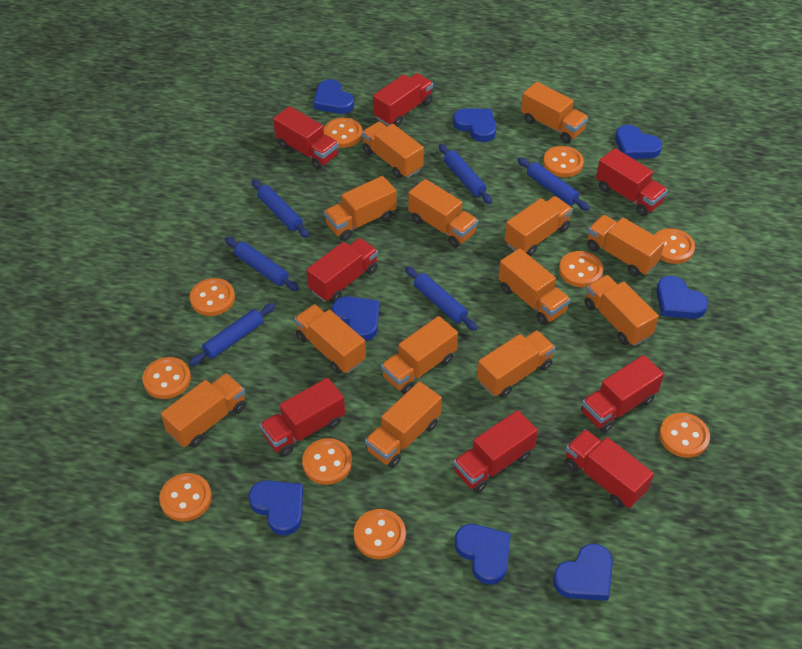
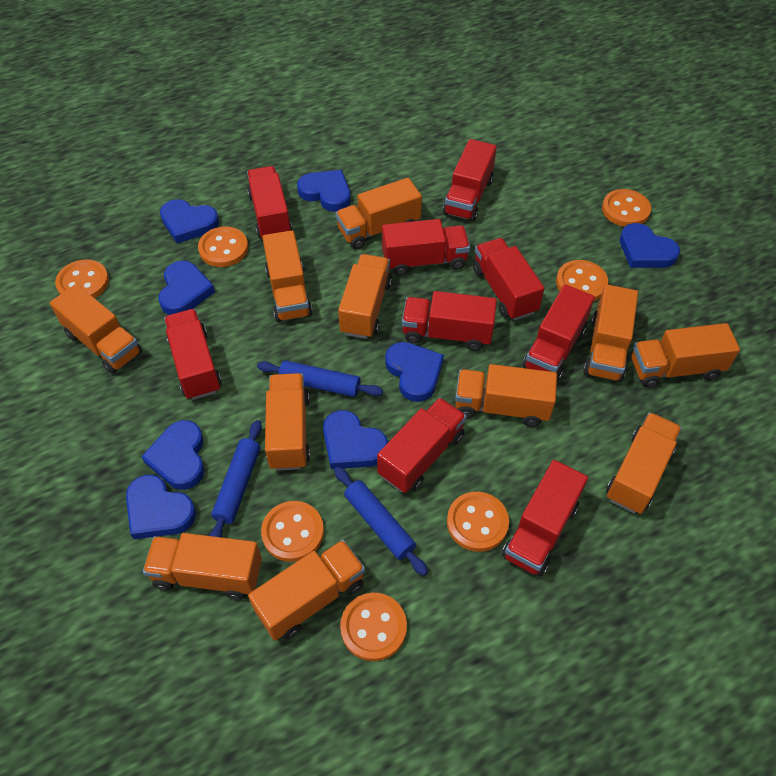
blue rolling pin: 6 -> 3
orange button: 10 -> 7
orange truck: 13 -> 11
red truck: 8 -> 9

